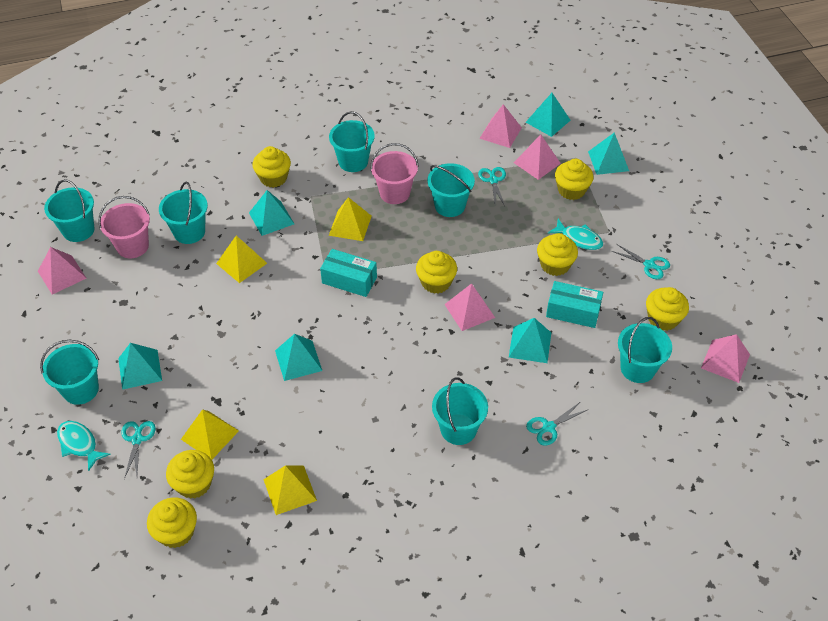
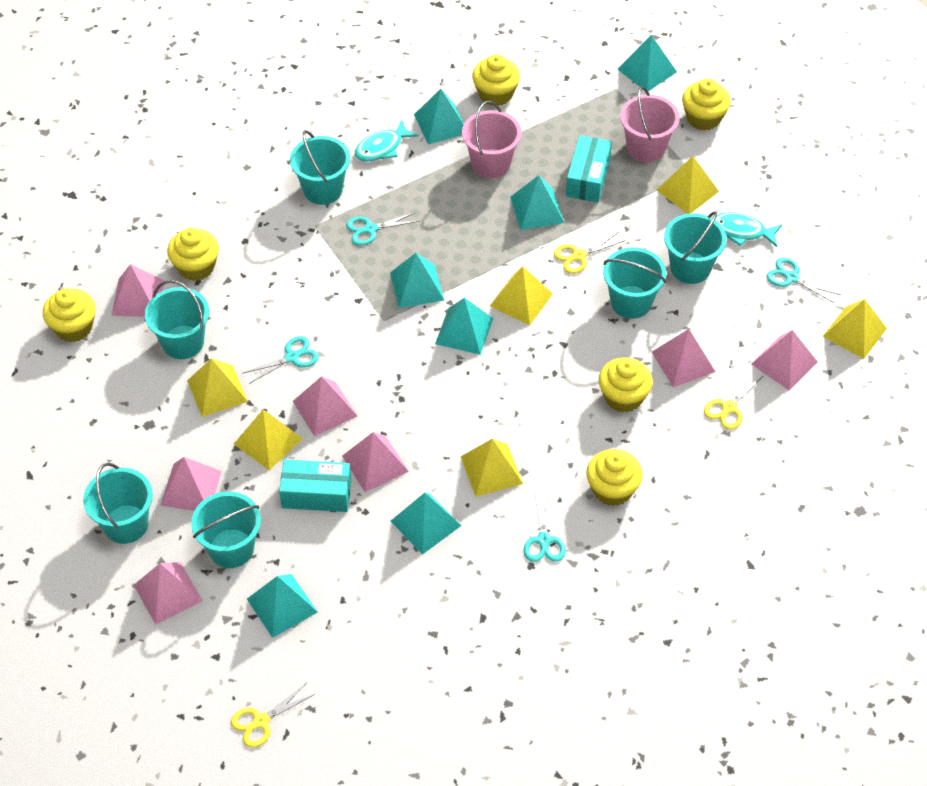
pink pyramid: 5 -> 7
turquoise bucket: 7 -> 6
turquoise pyramid: 6 -> 7
yellow cupcake: 7 -> 6
yellow pyramid: 4 -> 6
yellow scissors: 0 -> 3

